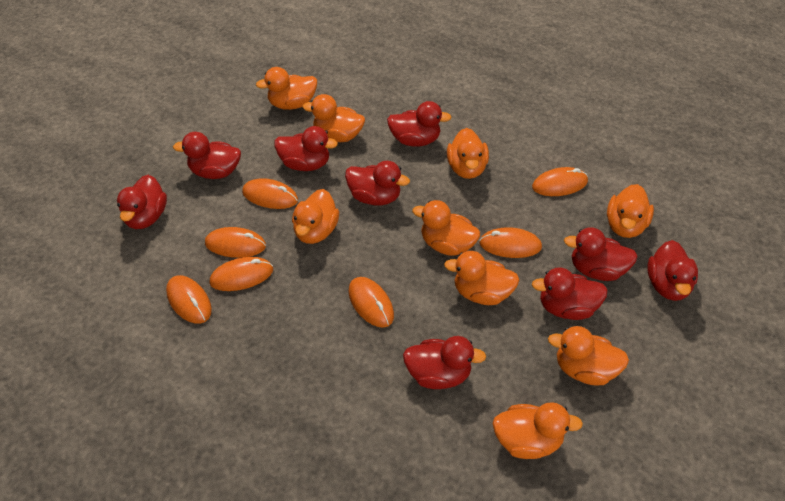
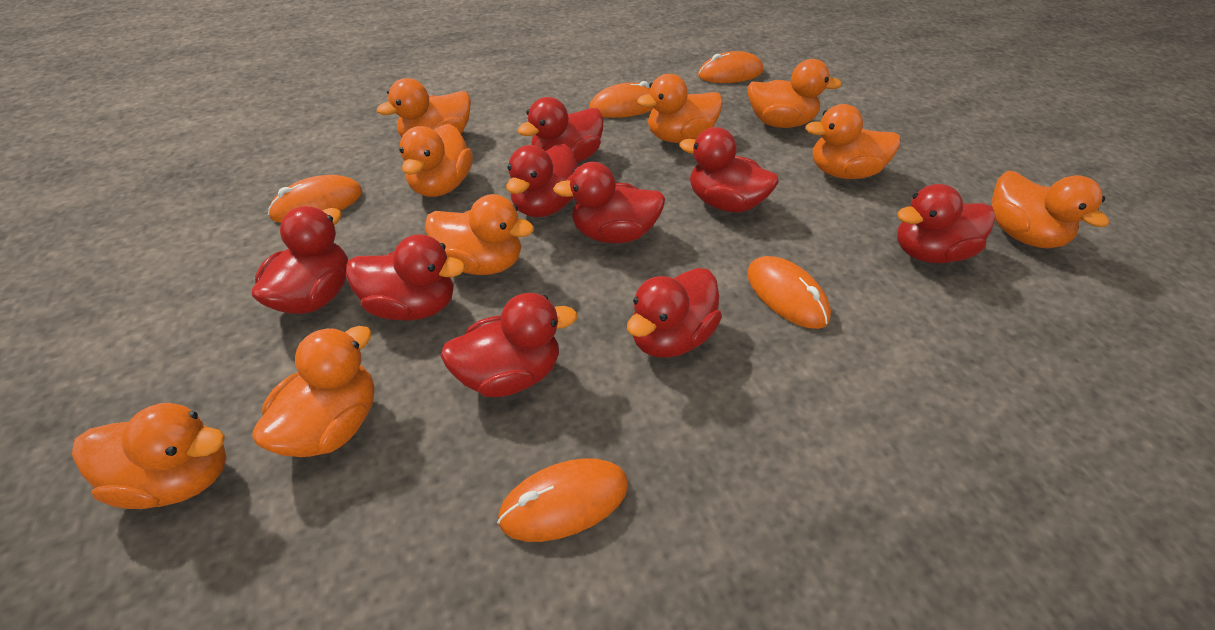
orange mouse: 7 -> 5

